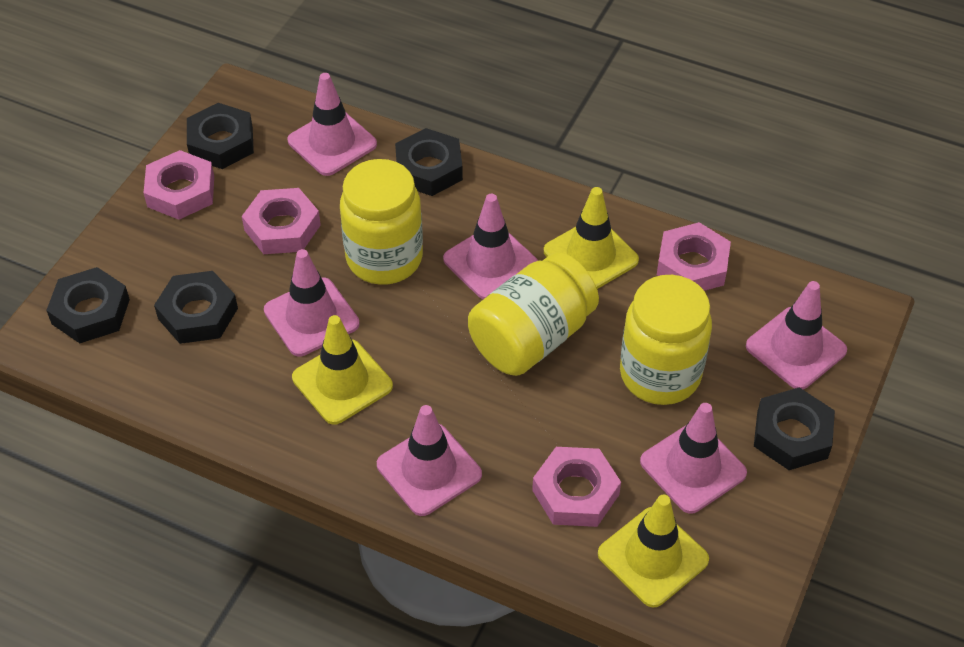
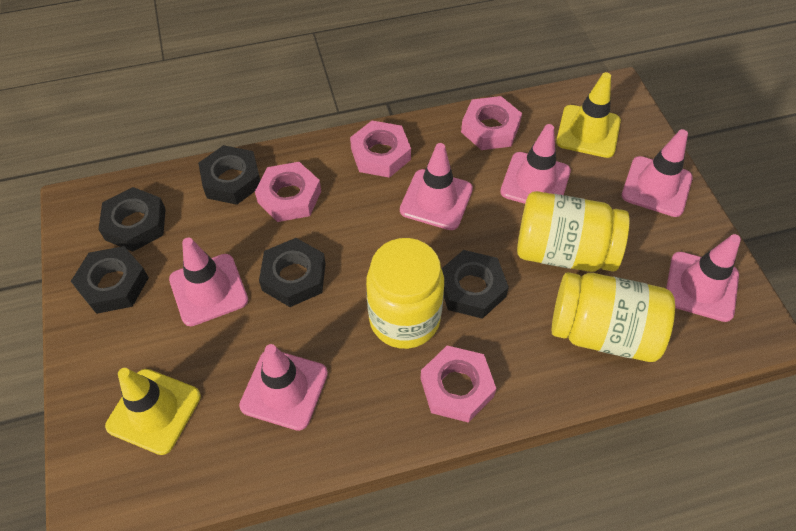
yellow traffic cone: 3 -> 2

